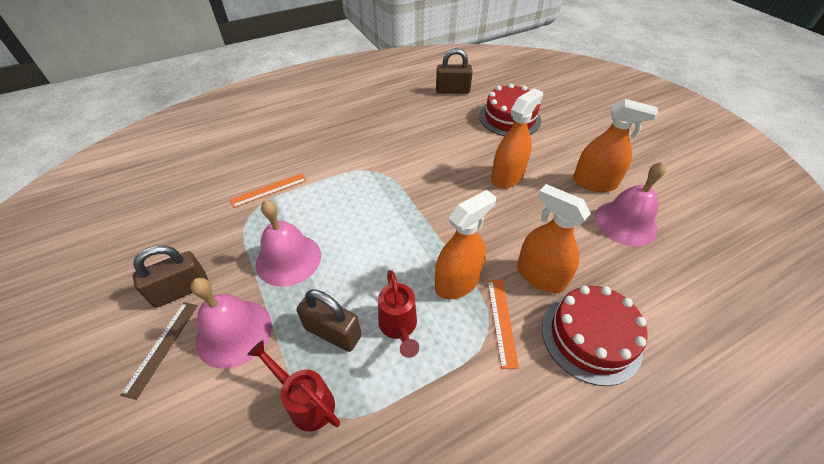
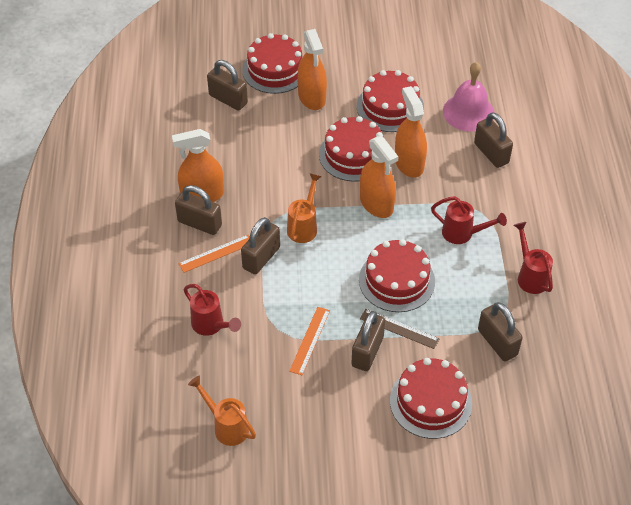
brown padlock: 3 -> 6
orange watering can: 0 -> 2
pink bell: 3 -> 1
red cake: 2 -> 5
red watering can: 2 -> 3

